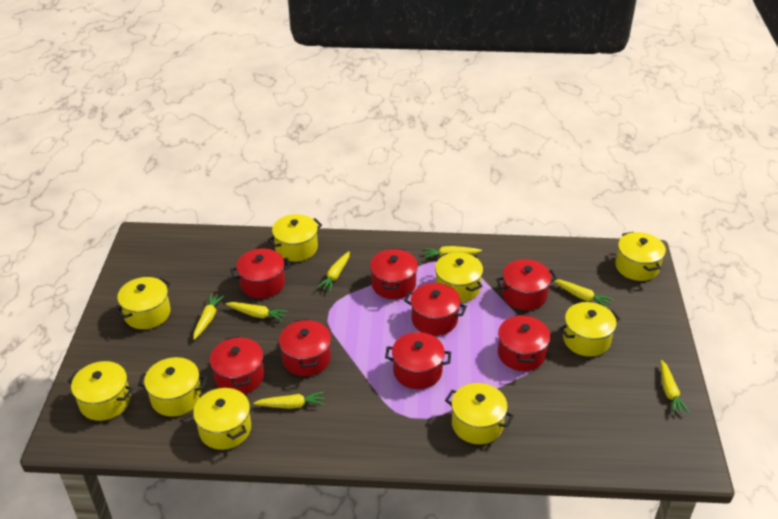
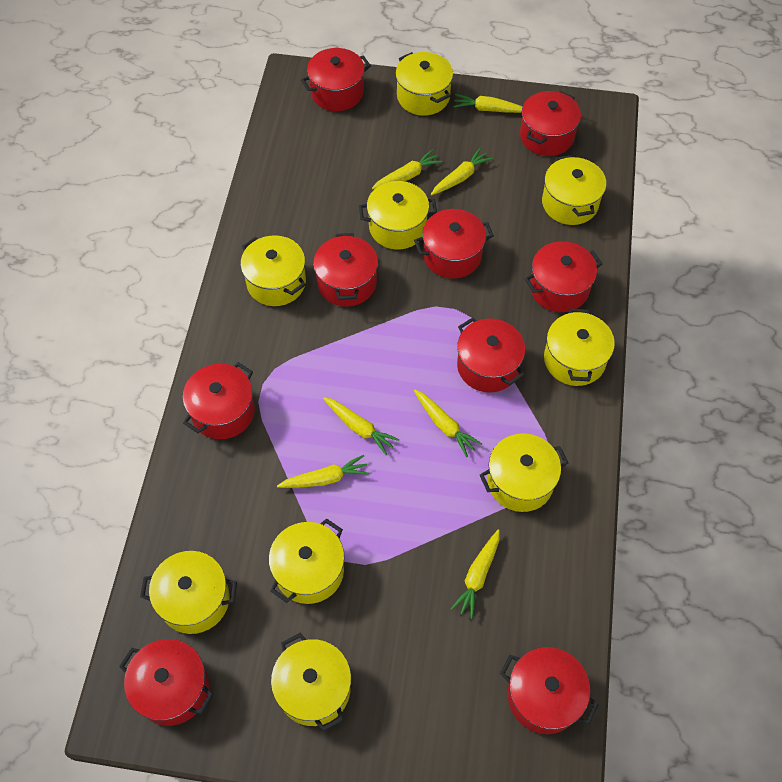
red pot: 8 -> 9

